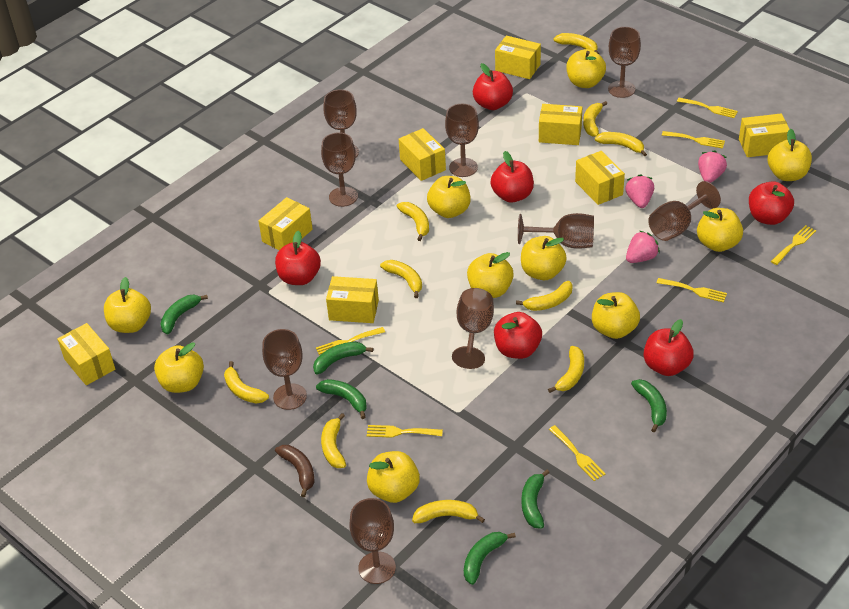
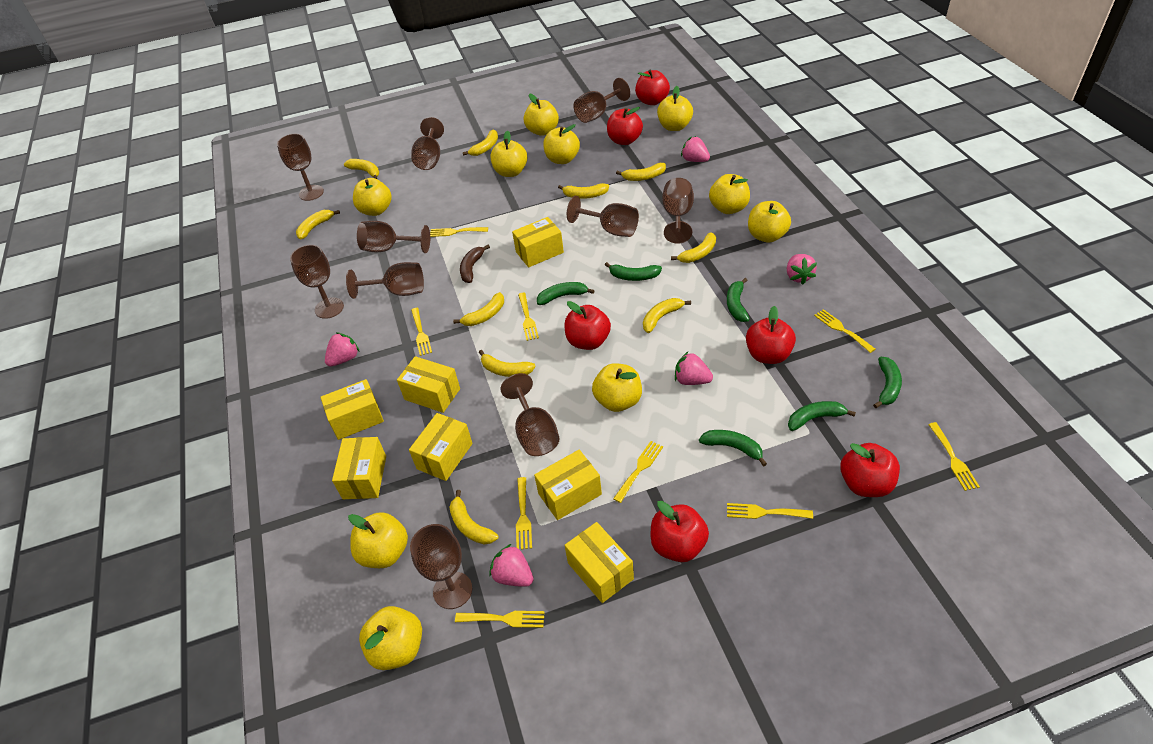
brown goblet: 9 -> 10
pink strawberry: 3 -> 5
yellow box: 8 -> 7
yellow fork: 7 -> 9

